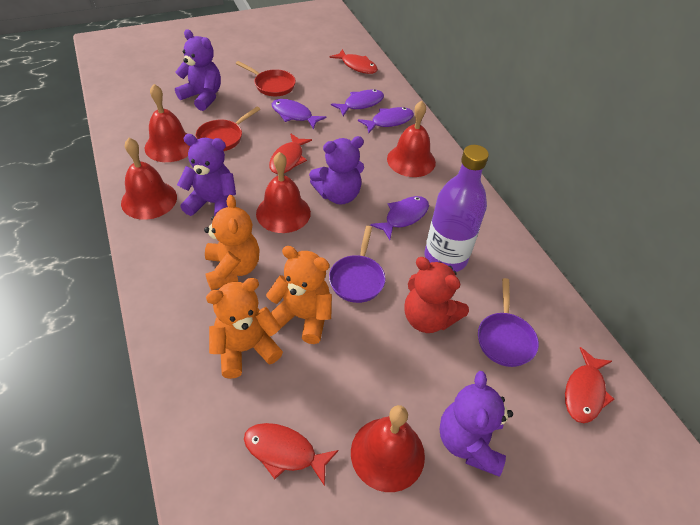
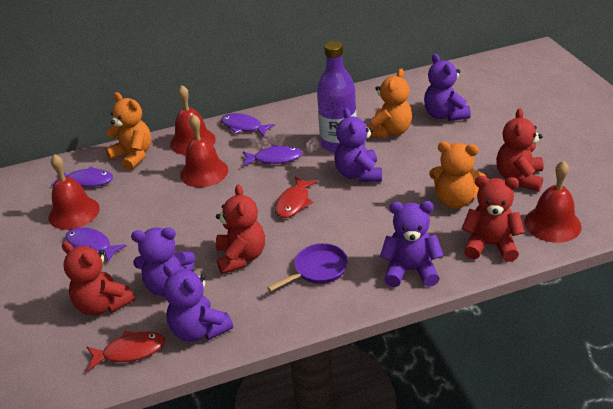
purple pan: 2 -> 1
purple teddy bear: 4 -> 5
red bell: 5 -> 4
red fish: 4 -> 2
red pan: 2 -> 0
red teddy bear: 1 -> 4

